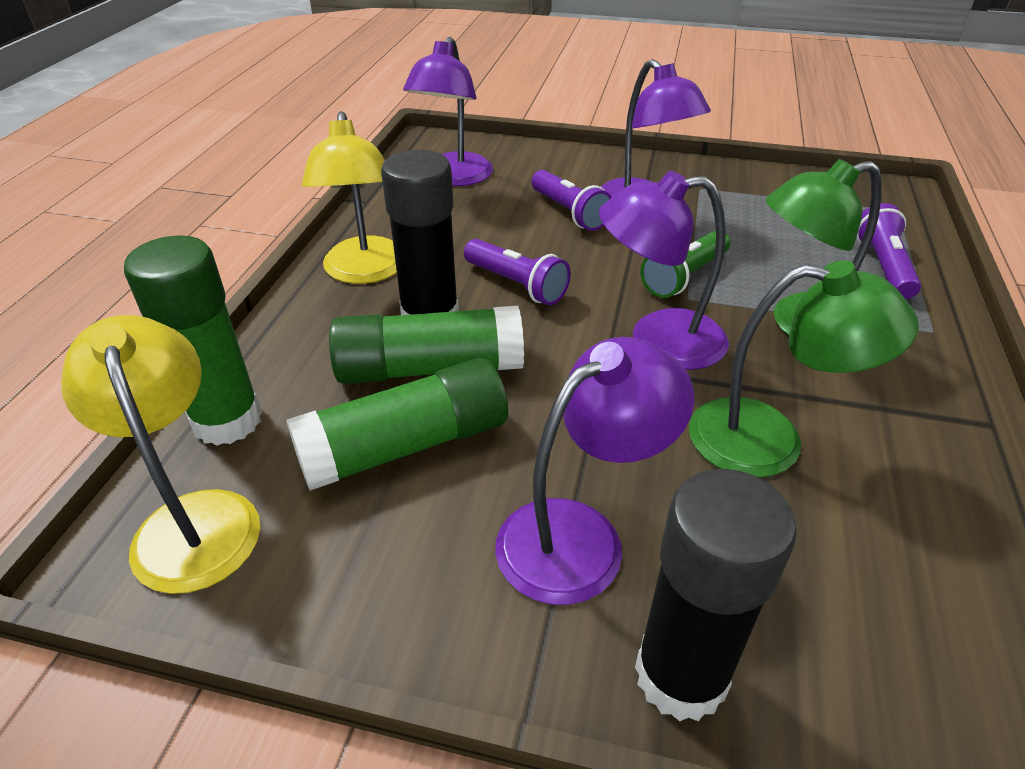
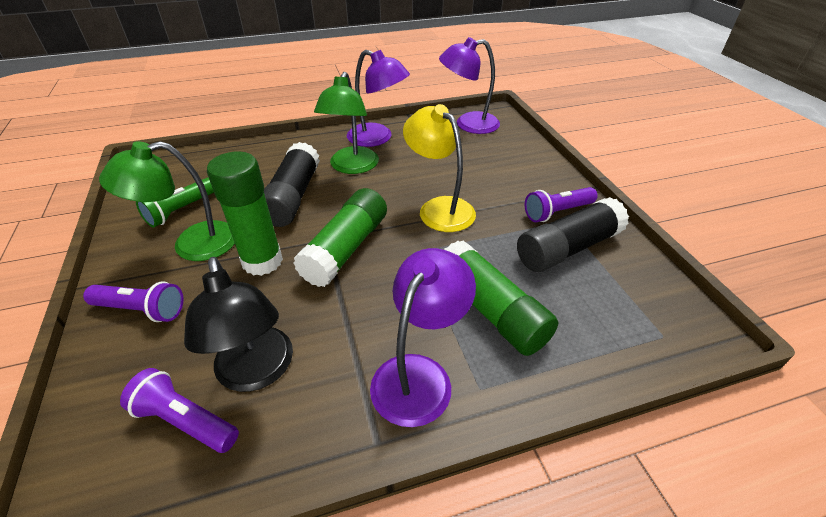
black lamp: 0 -> 1
purple lamp: 4 -> 3
yellow lamp: 2 -> 1

